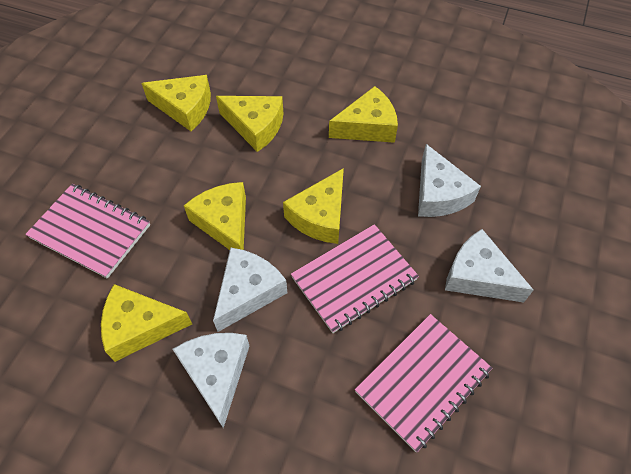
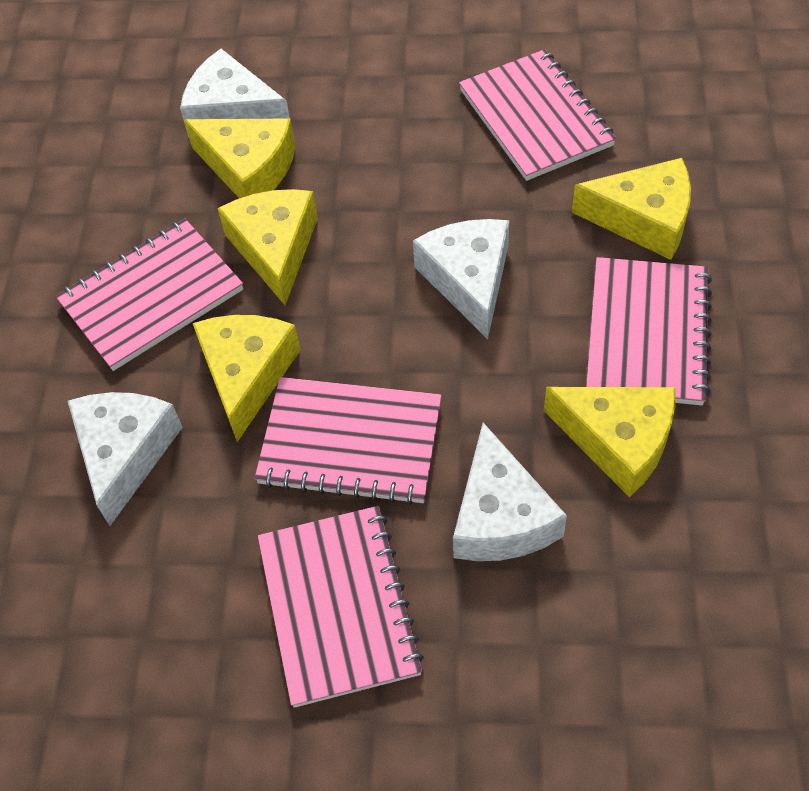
pink notebook: 3 -> 5
yellow cheese: 6 -> 5

